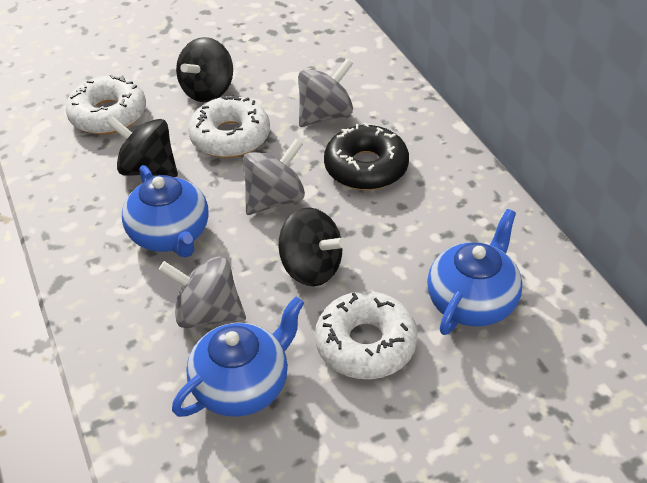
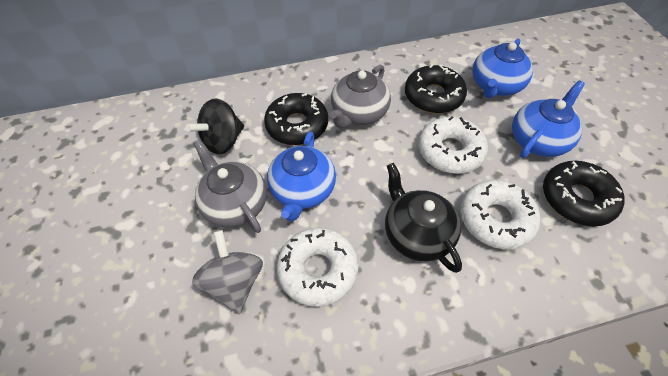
black donut: 1 -> 3
black spinning top: 3 -> 1
black teapot: 0 -> 1
grey spinning top: 3 -> 1
grey teapot: 0 -> 2

